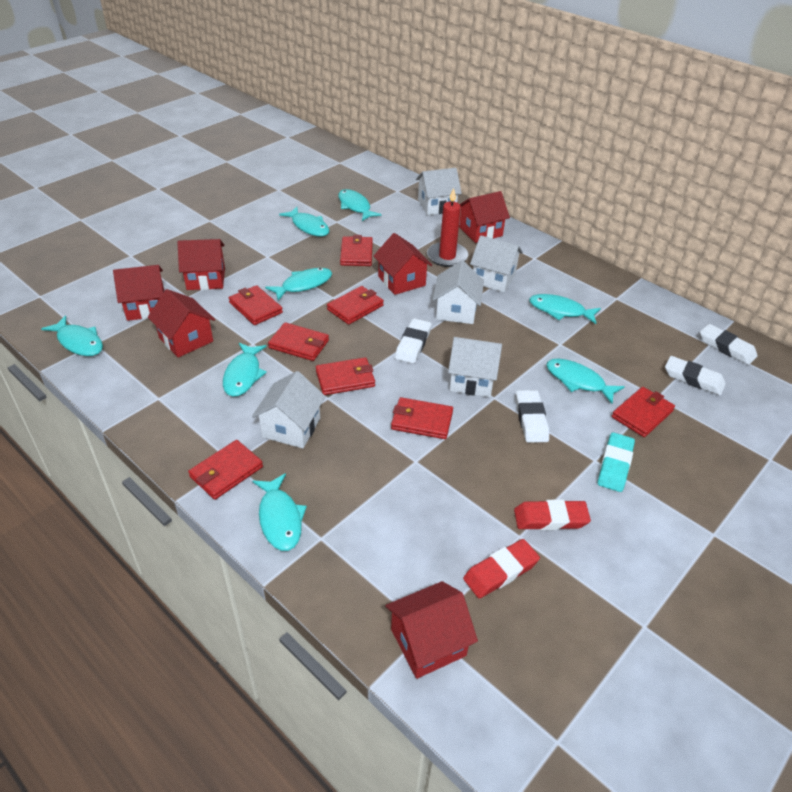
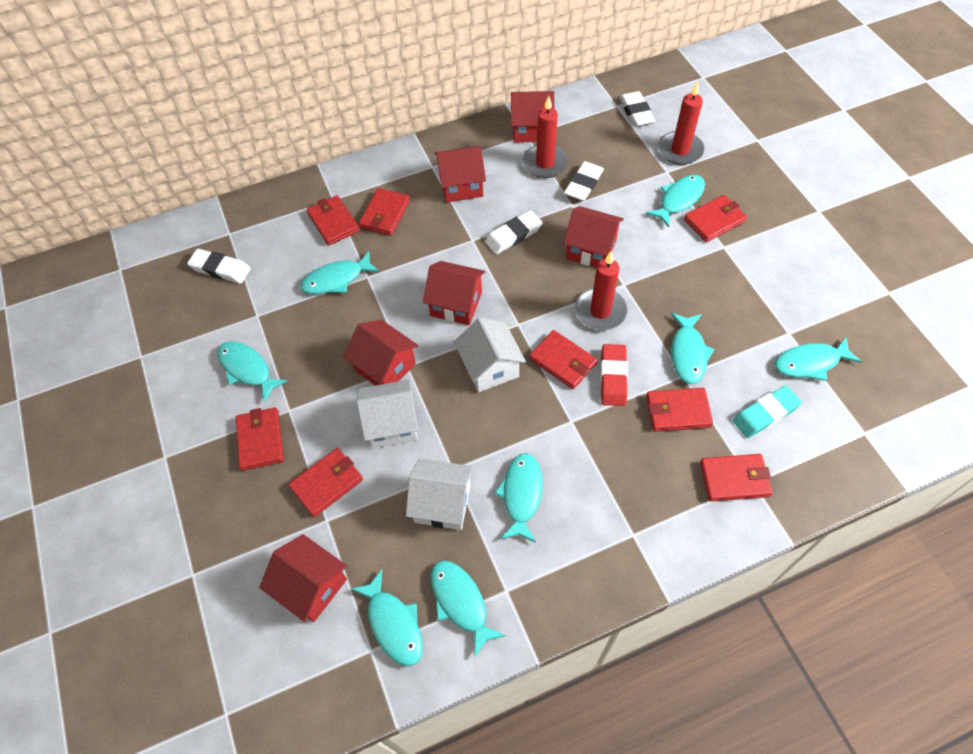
red candle: 1 -> 3
red eraser: 2 -> 1
white house: 5 -> 3

